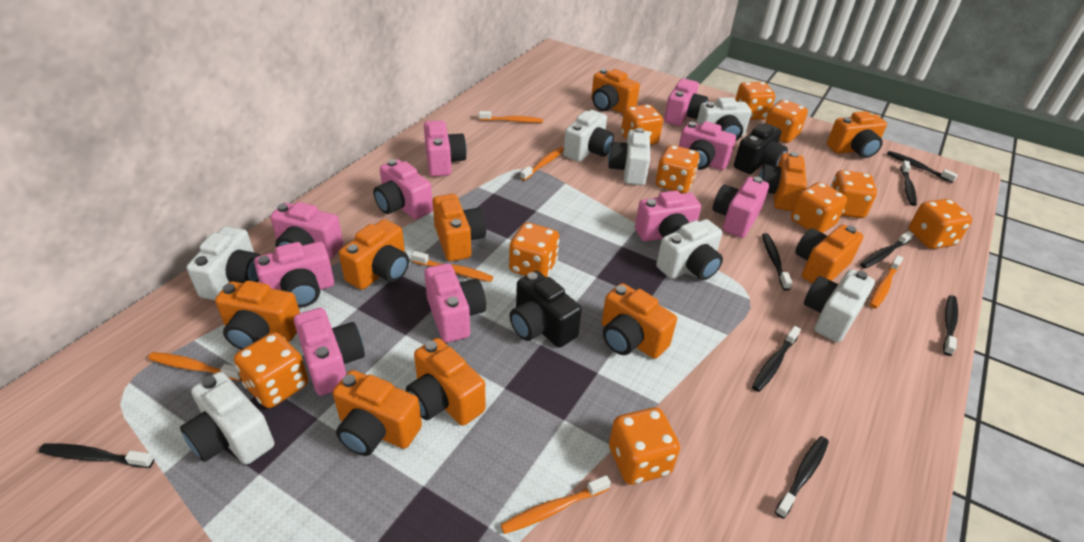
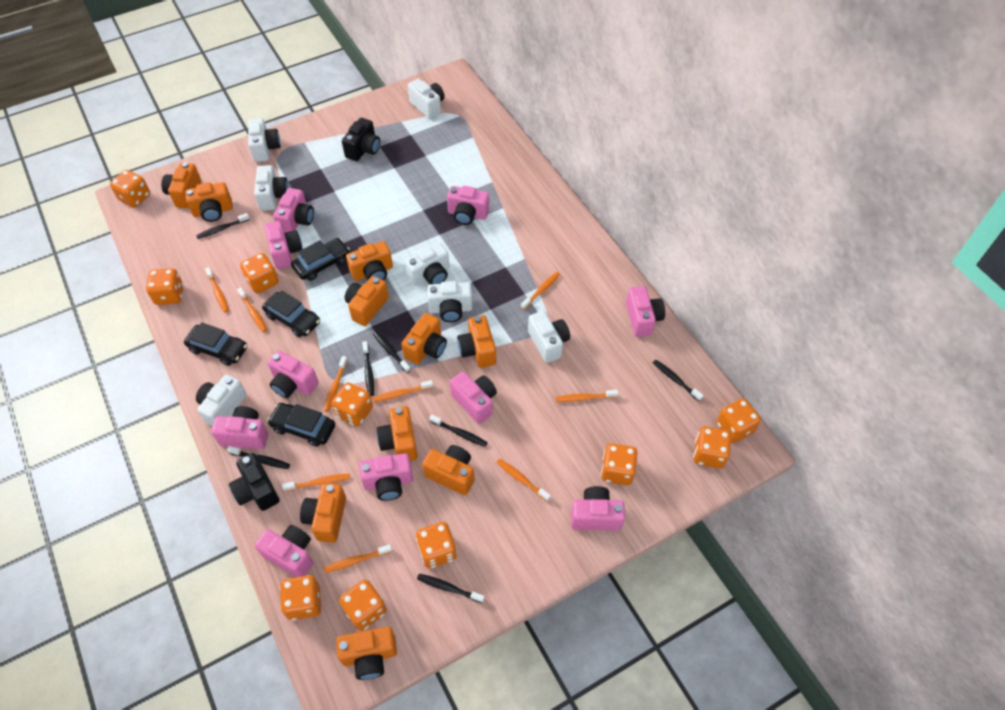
black car: 0 -> 4
black toothbrush: 8 -> 7
orange toothbrush: 6 -> 9

